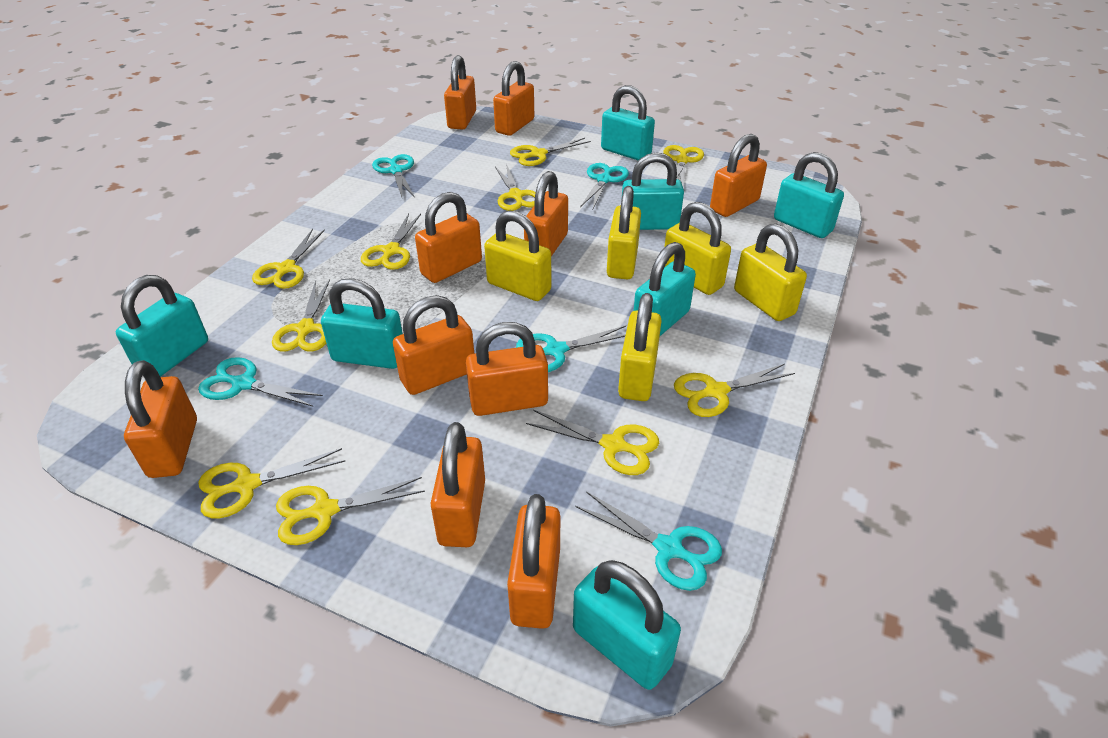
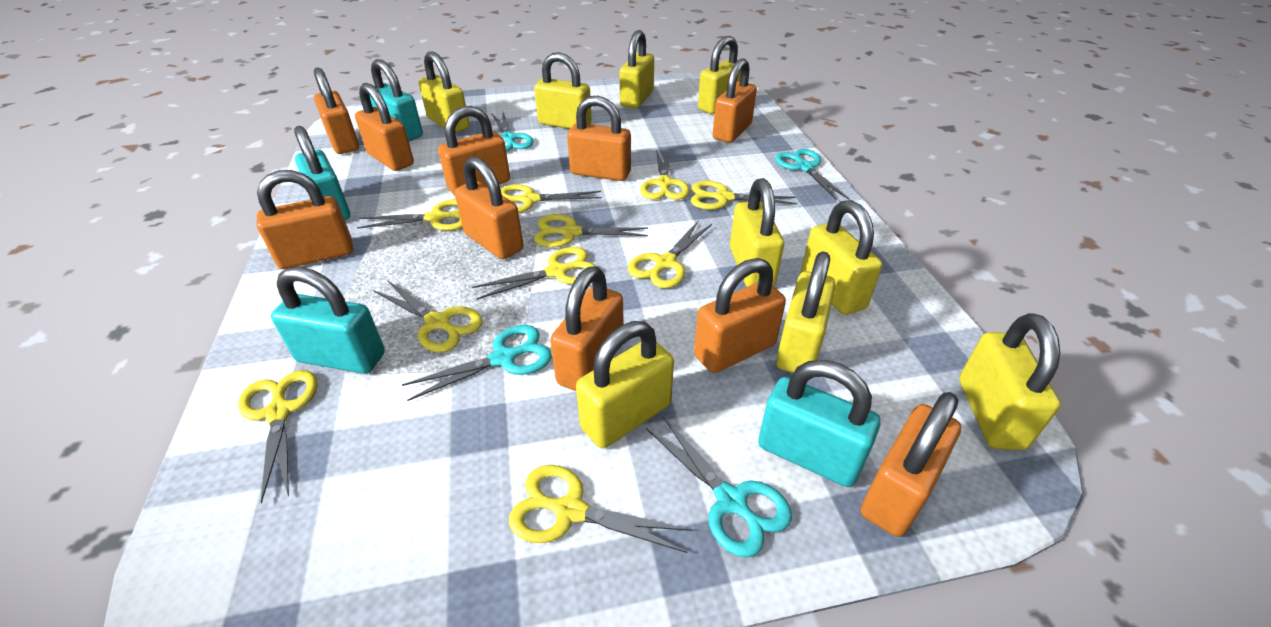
turquoise padlock: 7 -> 4
turquoise scissors: 5 -> 4
yellow padlock: 5 -> 9

